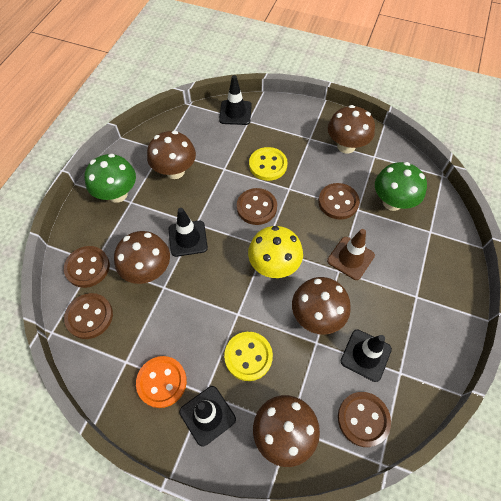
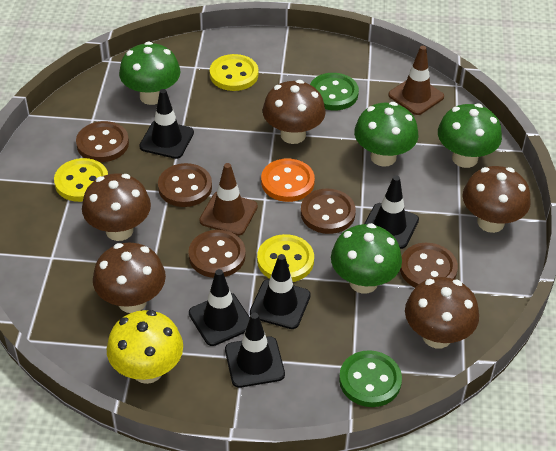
black traffic cone: 4 -> 5
brown traffic cone: 1 -> 2
green button: 0 -> 2
green mushroom: 2 -> 4
yellow button: 2 -> 3

